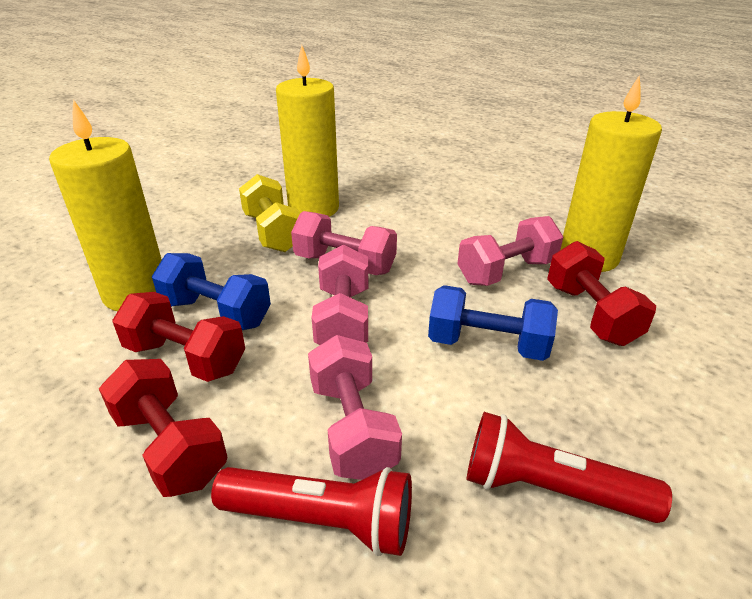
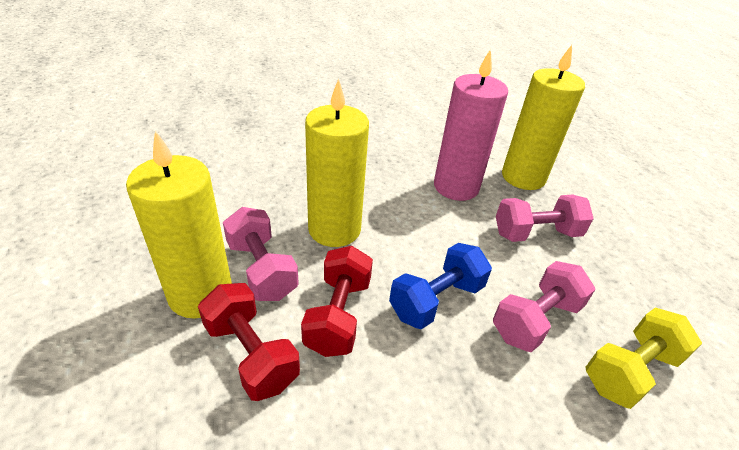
blue dumbbell: 2 -> 1
pink candle: 0 -> 1
pink dumbbell: 4 -> 3
red dumbbell: 3 -> 2
red flashlight: 2 -> 0

